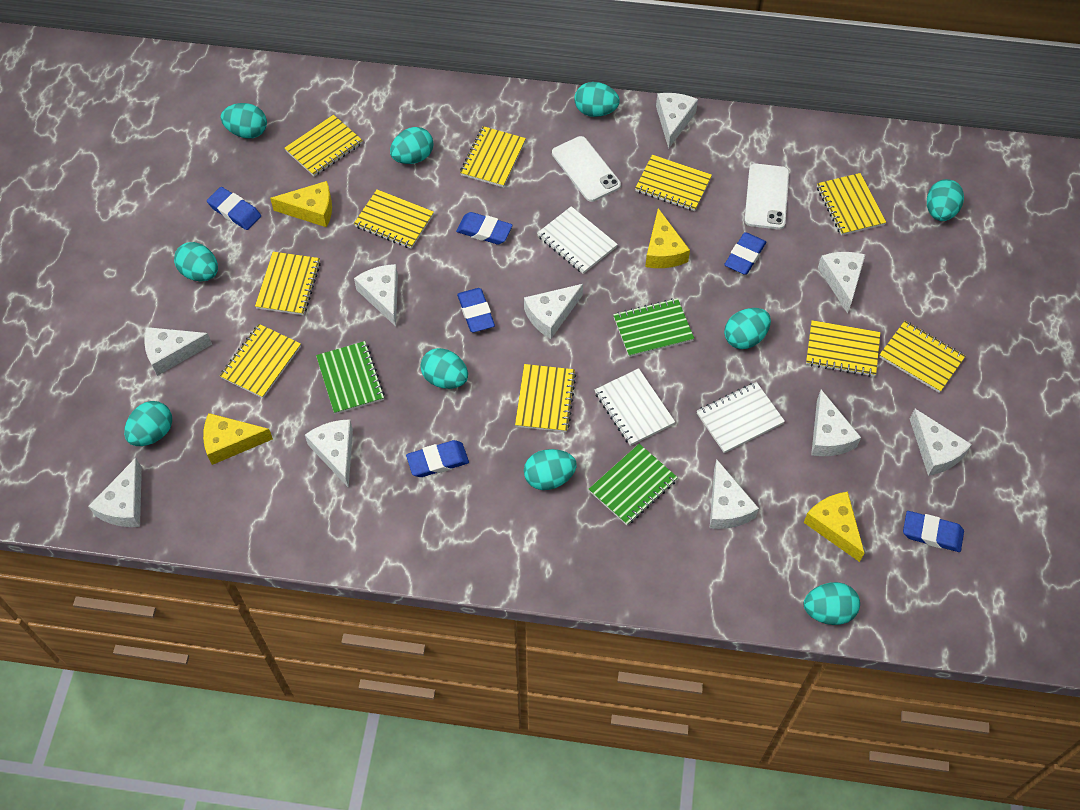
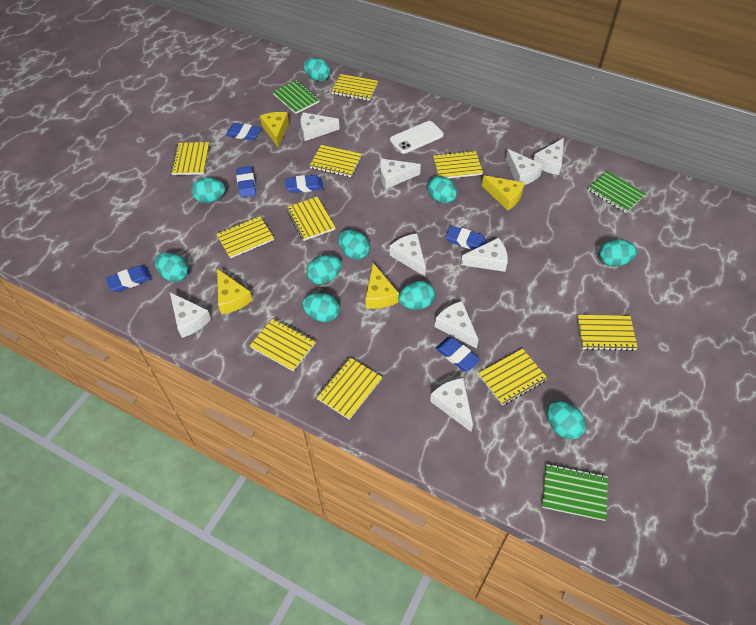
white cheese: 10 -> 9
white notebook: 3 -> 0
white phone: 2 -> 1

